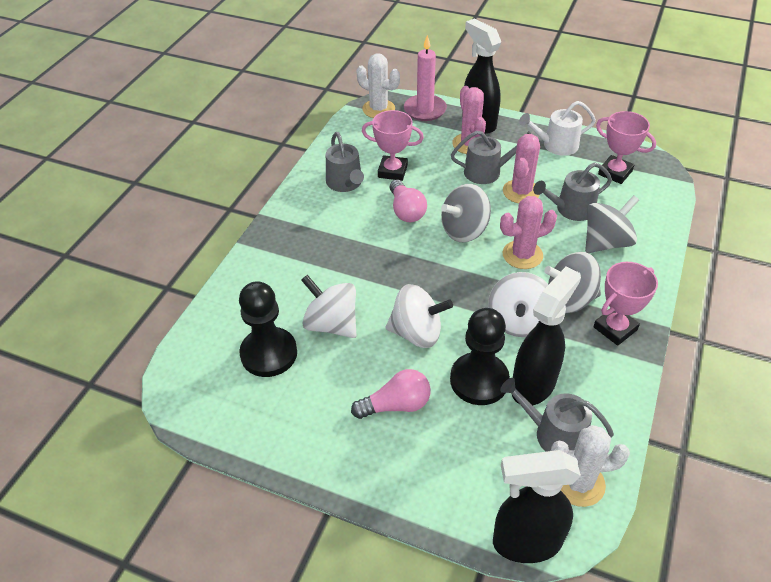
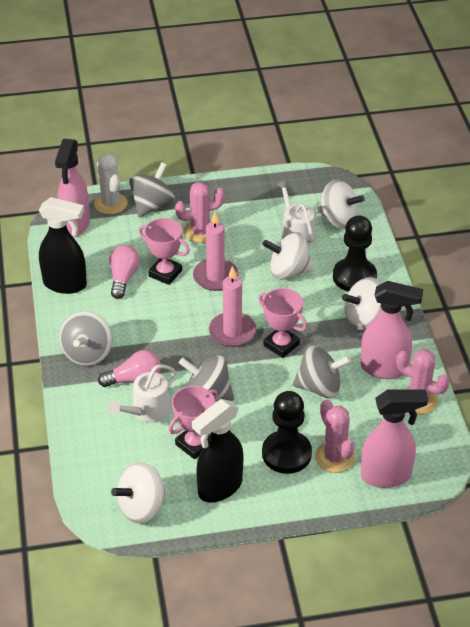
black spray bottle: 3 -> 2
grey spinning top: 3 -> 4
grey watering can: 4 -> 0
pink candle: 1 -> 2
pink spray bottle: 0 -> 3
white cactus: 2 -> 1
white spinning top: 3 -> 4
white watering can: 1 -> 2

